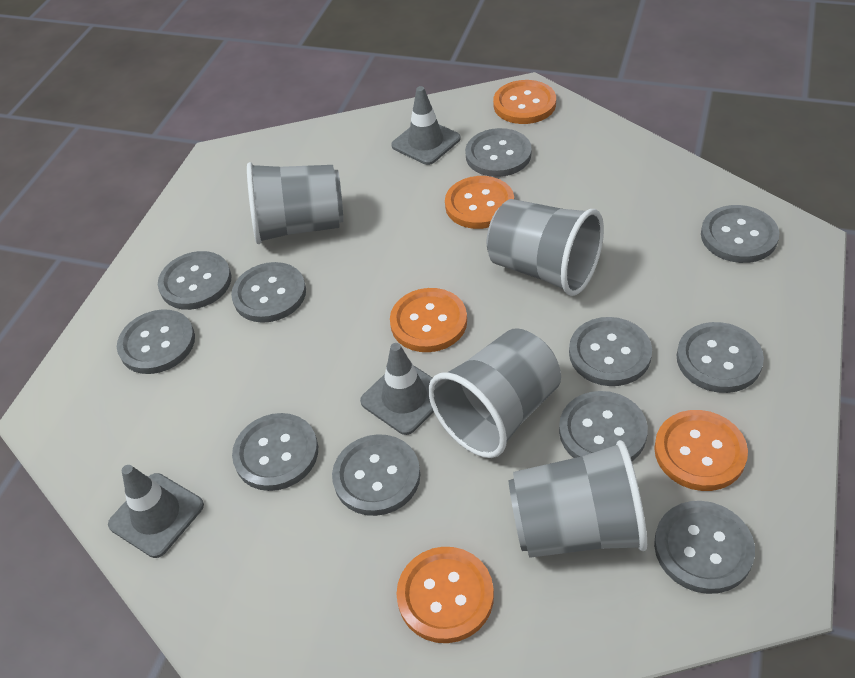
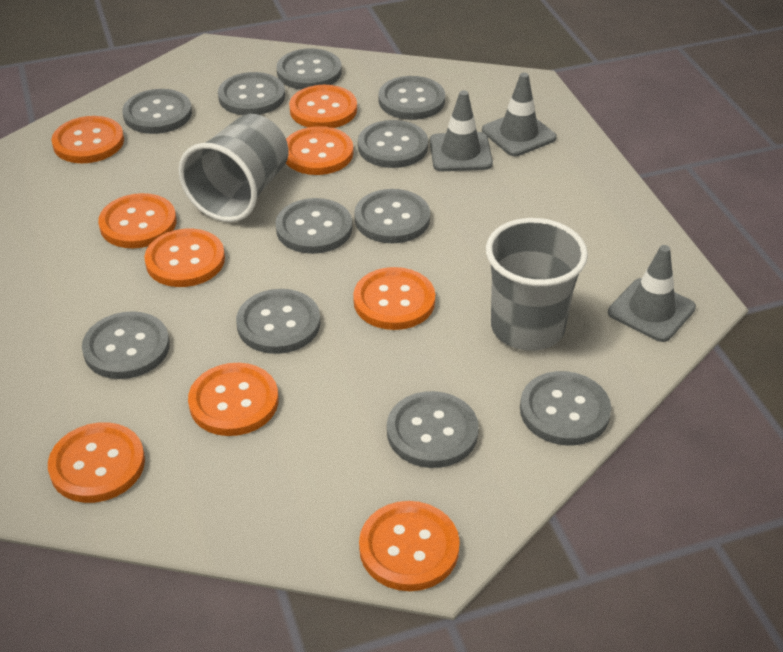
grey cup: 4 -> 2
orange button: 5 -> 9

